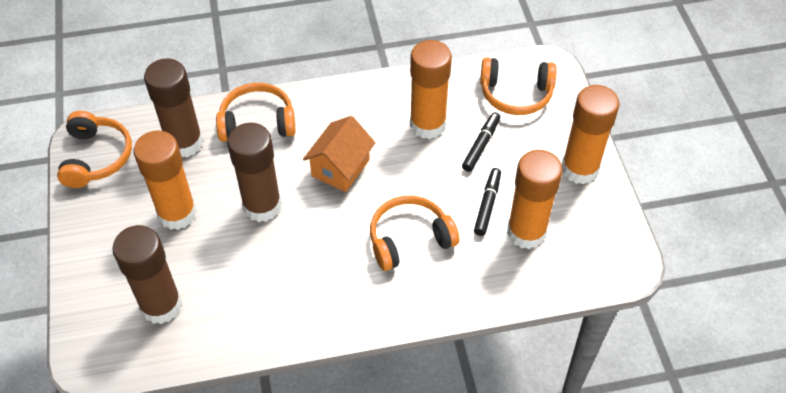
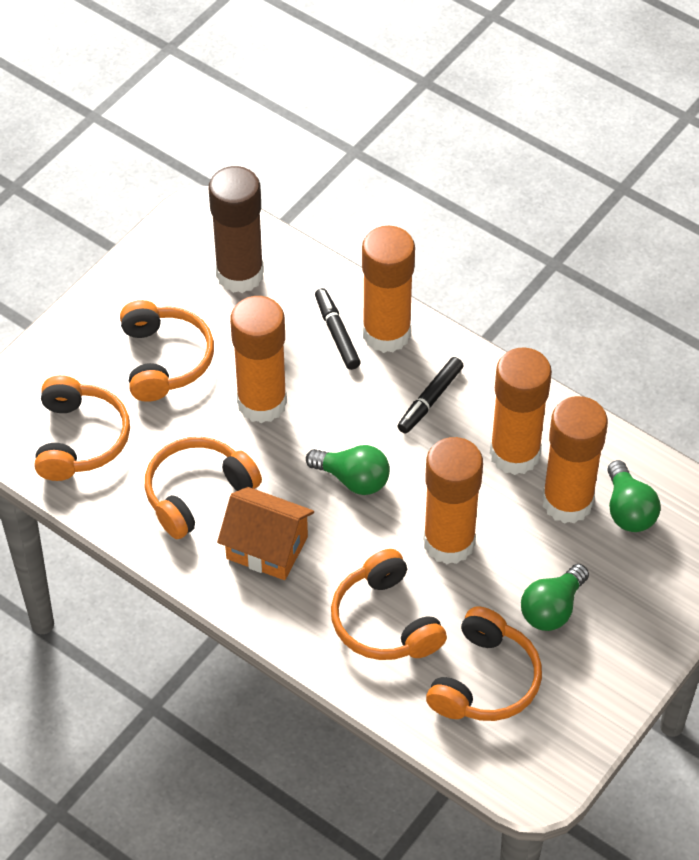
brown glue stick: 3 -> 1
green light bulb: 0 -> 3
orange glue stick: 4 -> 5
orange headphones: 4 -> 5

